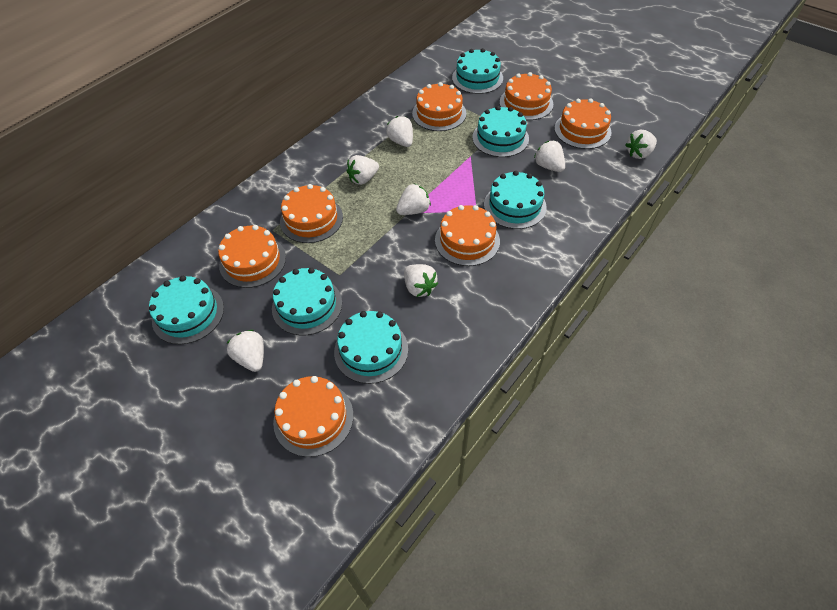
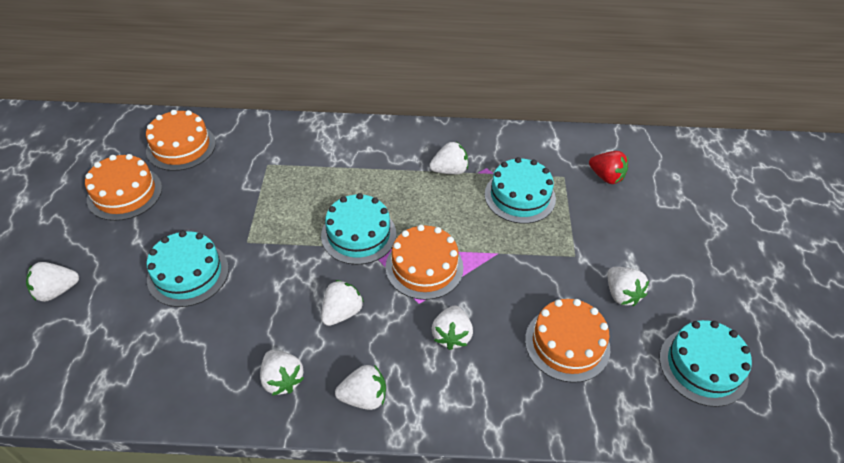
orange cake: 7 -> 4
red strawberry: 0 -> 1
turquoise cake: 6 -> 4

